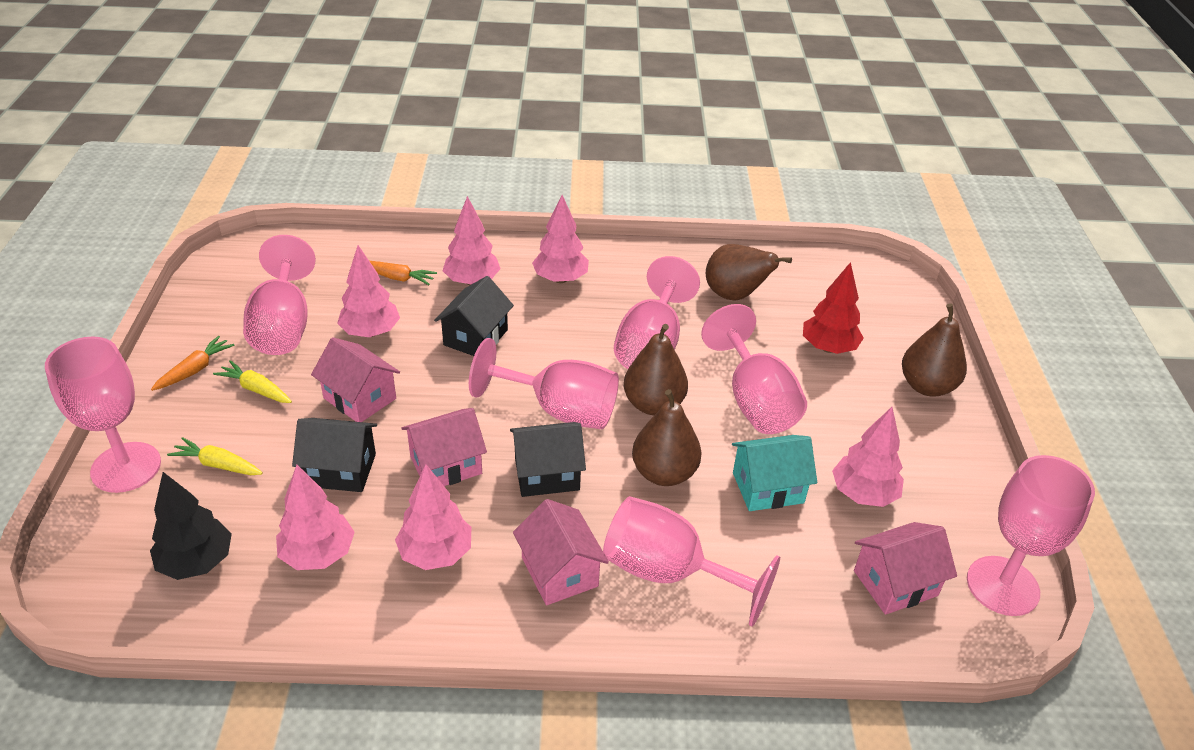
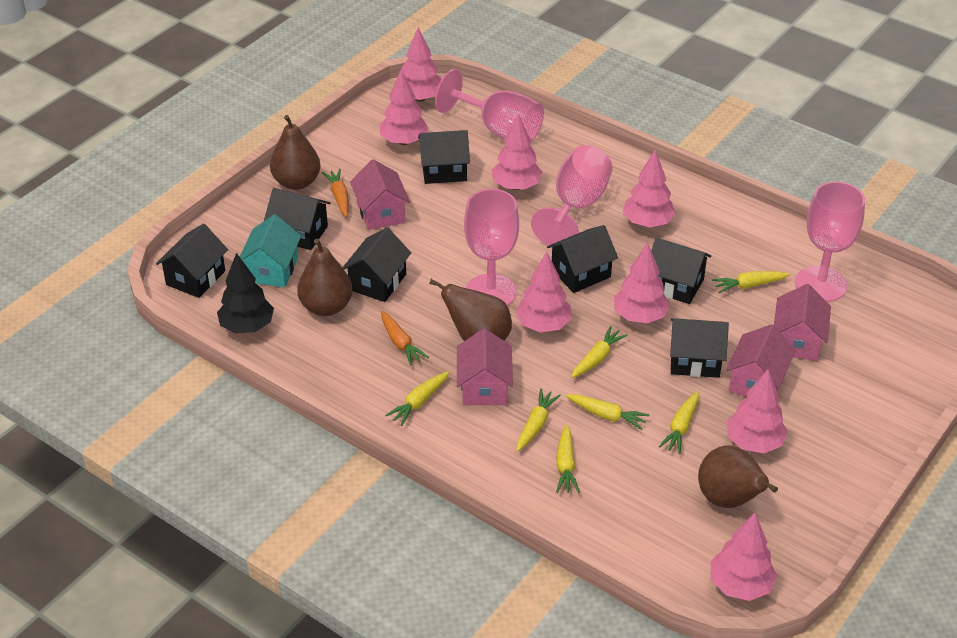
black house: 3 -> 7
pink goblet: 7 -> 4
pink tree: 6 -> 8
red tree: 1 -> 0
yellow carrot: 2 -> 7

